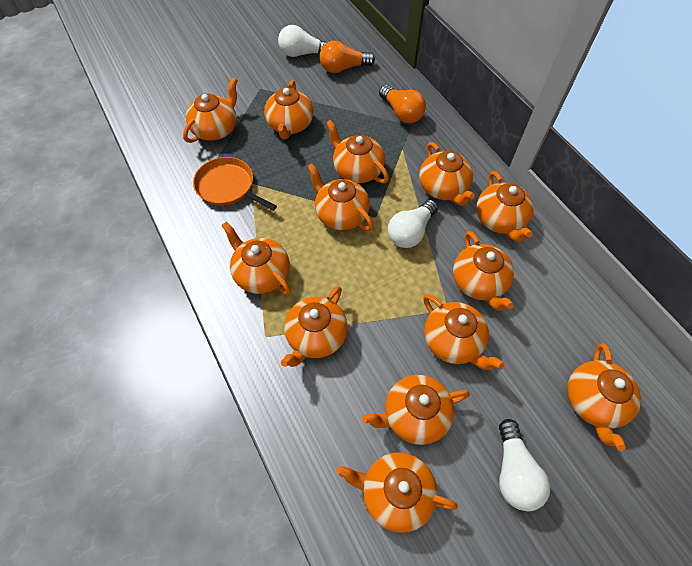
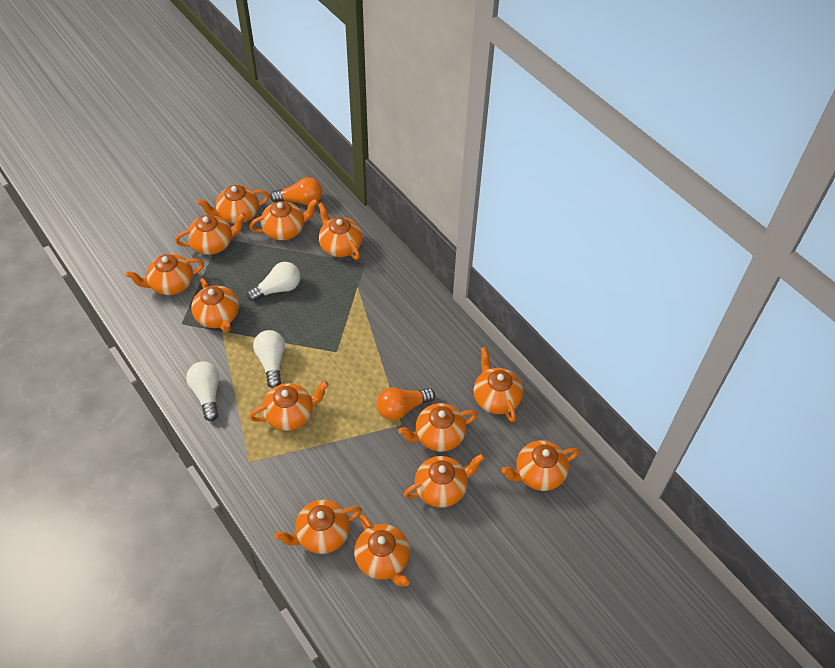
orange pan: 1 -> 0

